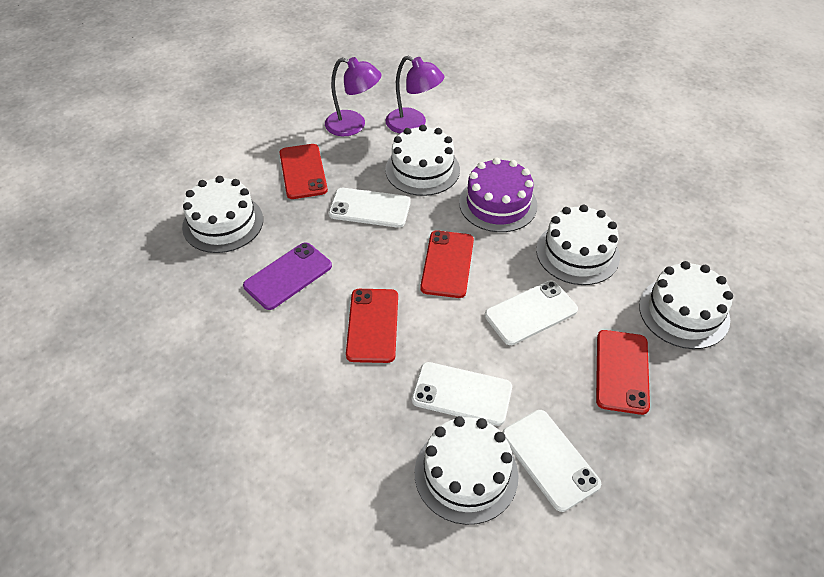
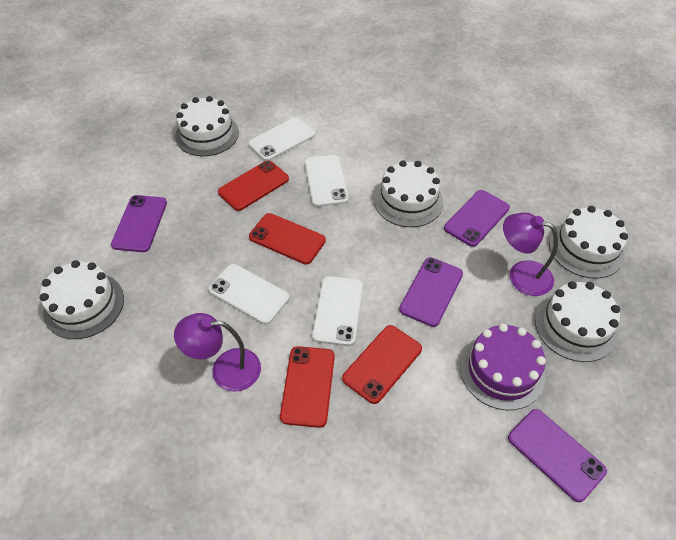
purple phone: 1 -> 4

